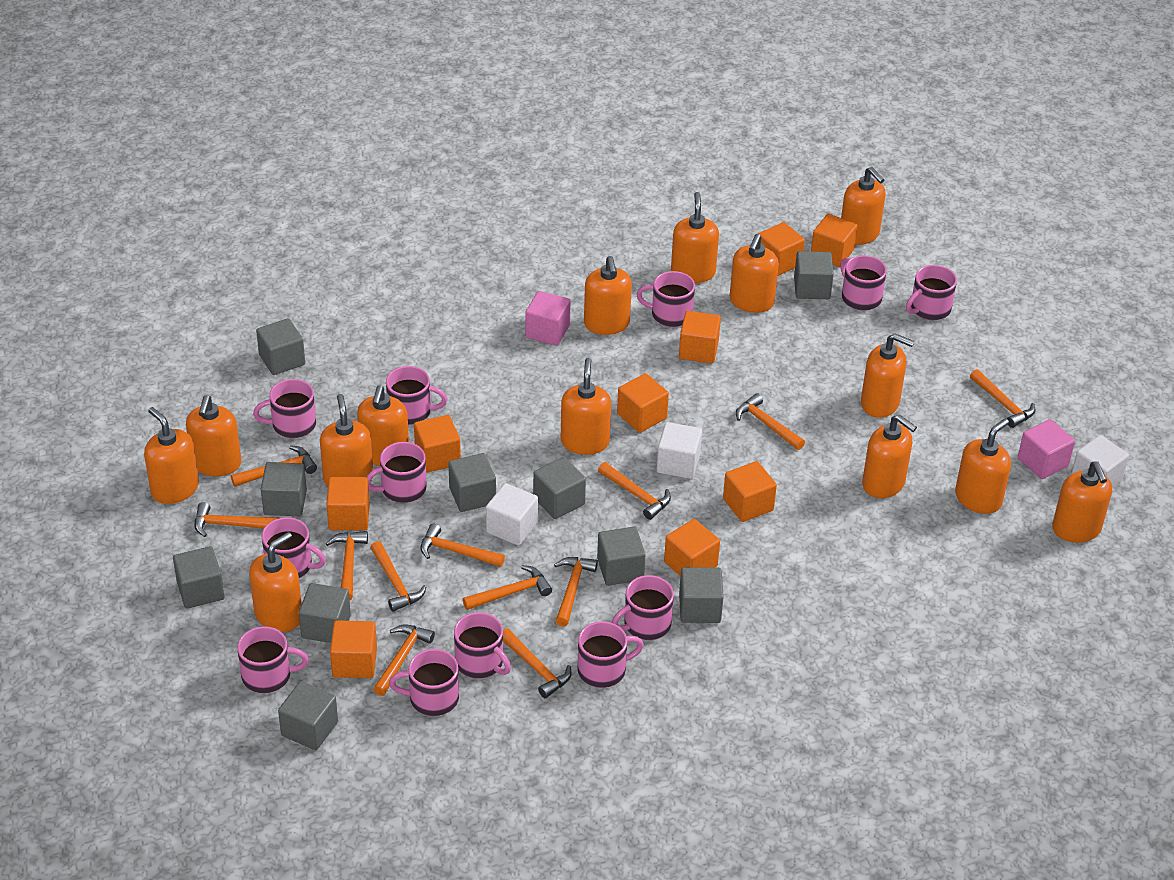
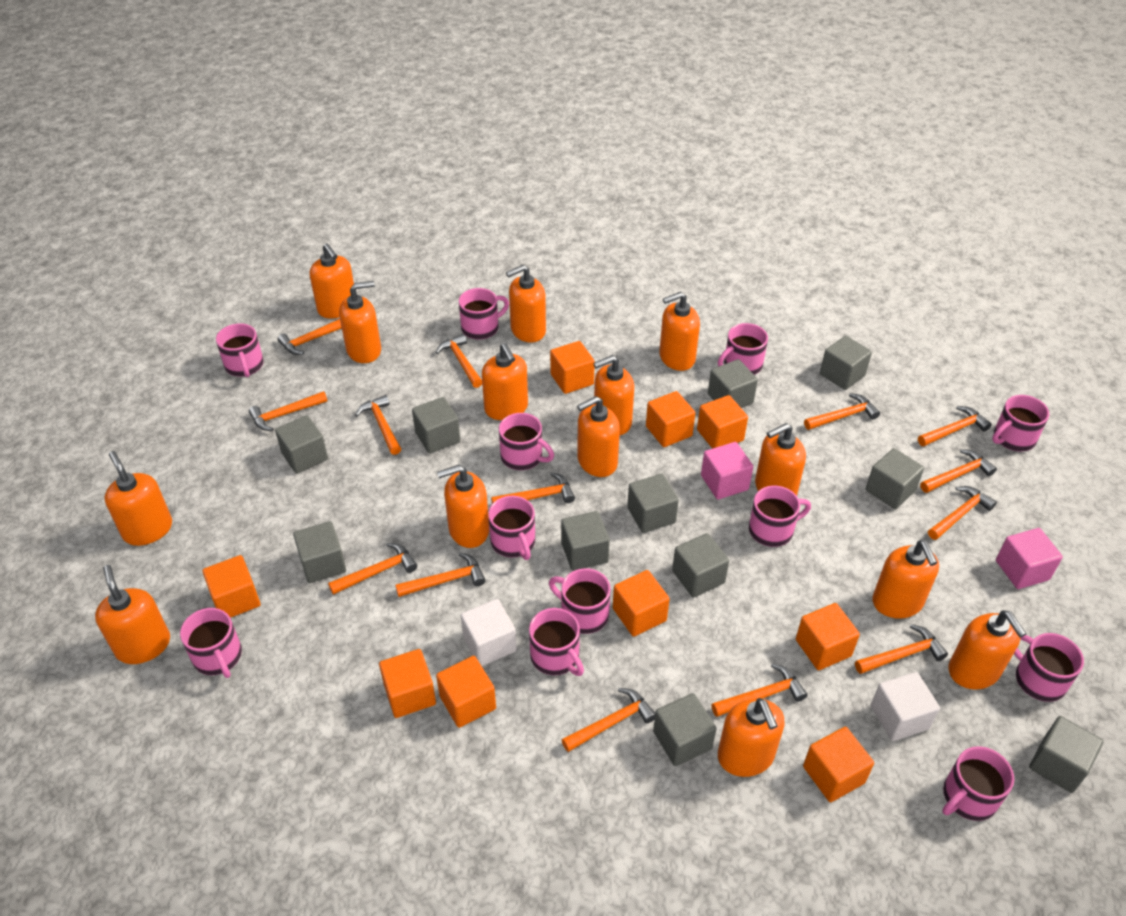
grey cube: 10 -> 11
orange hammer: 12 -> 14
white cube: 3 -> 2

